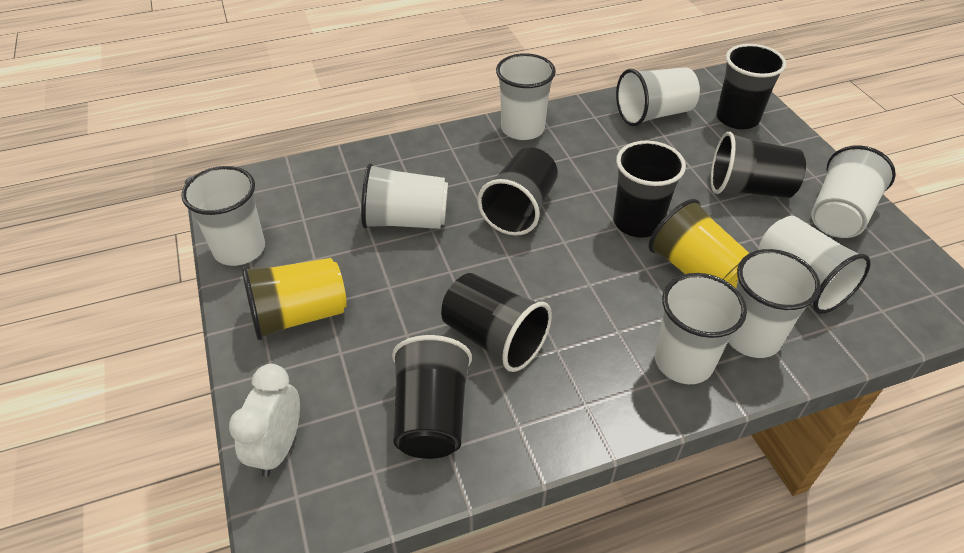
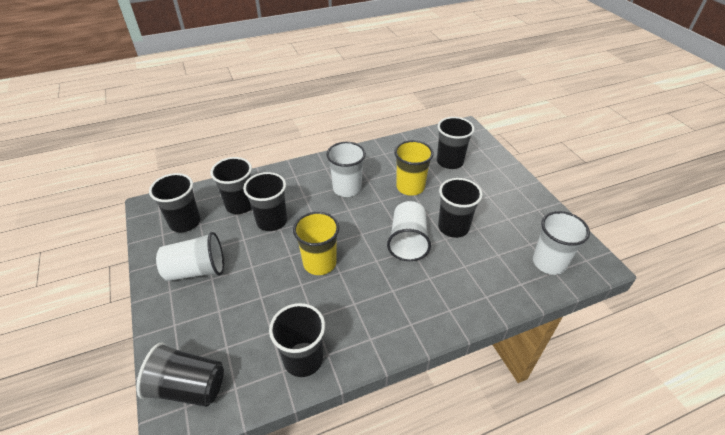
black cup: 6 -> 7
white clock: 1 -> 0
white cup: 8 -> 4

